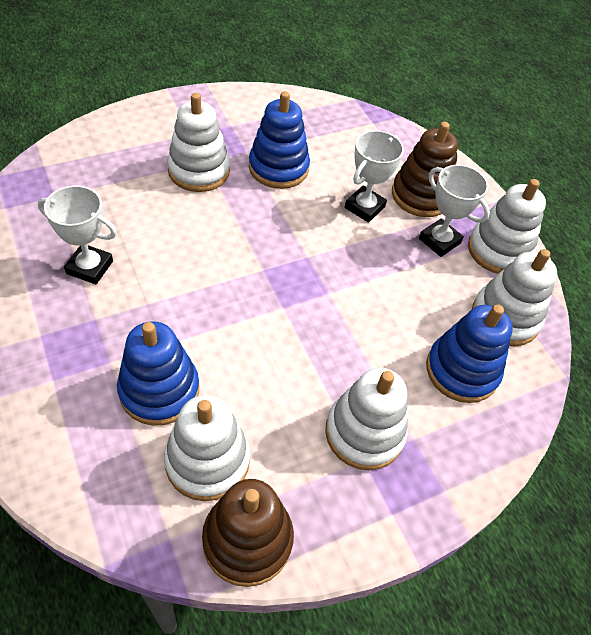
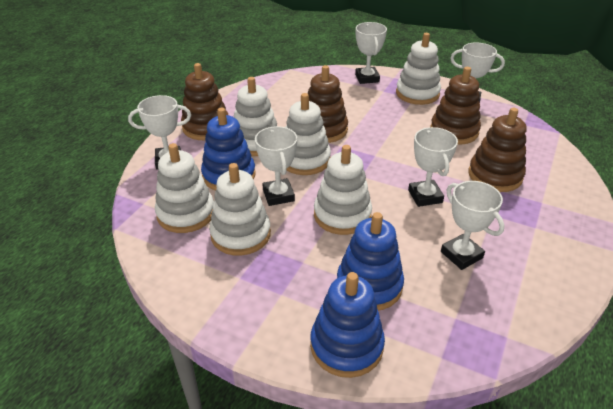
brown stacking toy: 2 -> 4
white stacking toy: 5 -> 6
white trophy: 3 -> 6

